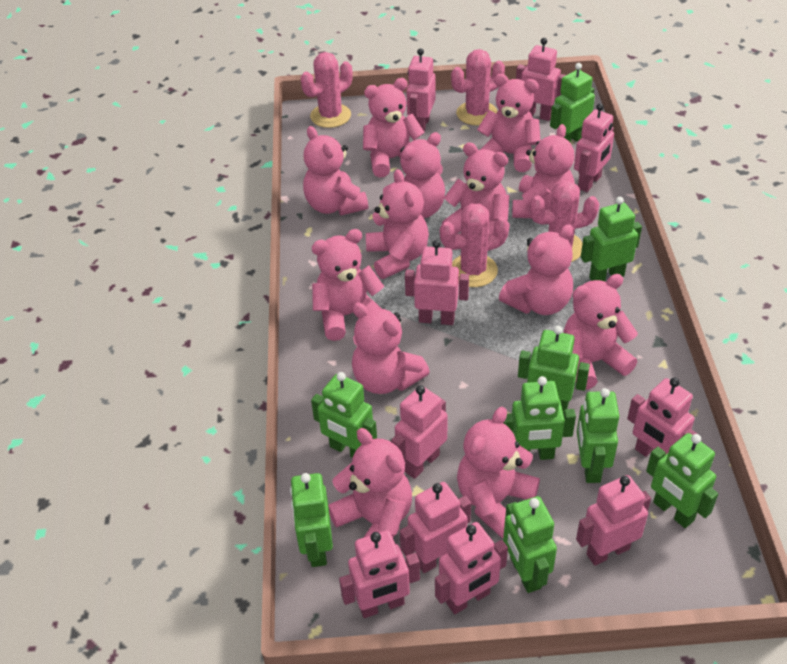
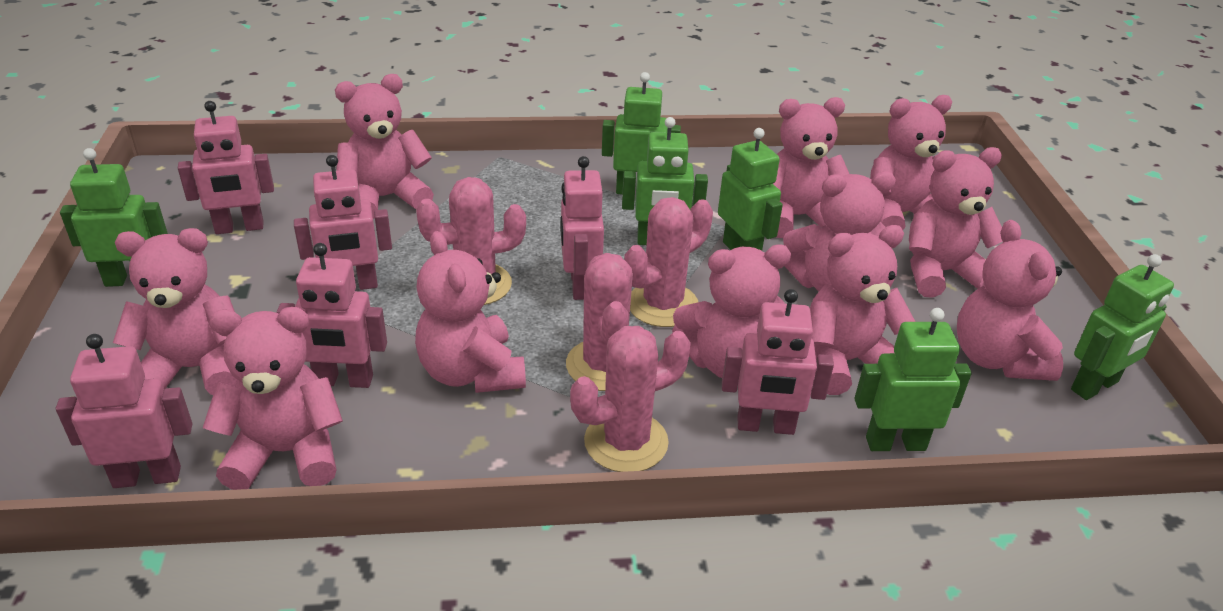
green robot: 9 -> 6
pink robot: 10 -> 6
pink teddy bear: 13 -> 11

